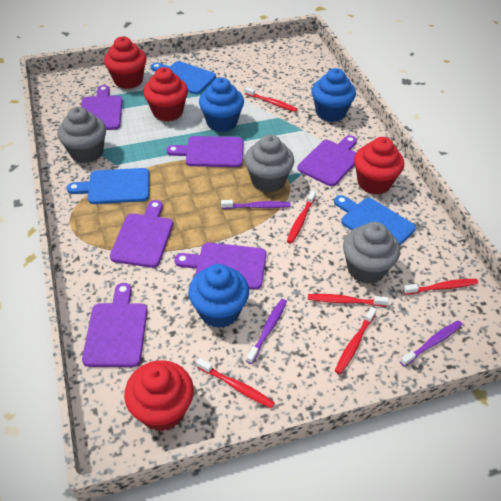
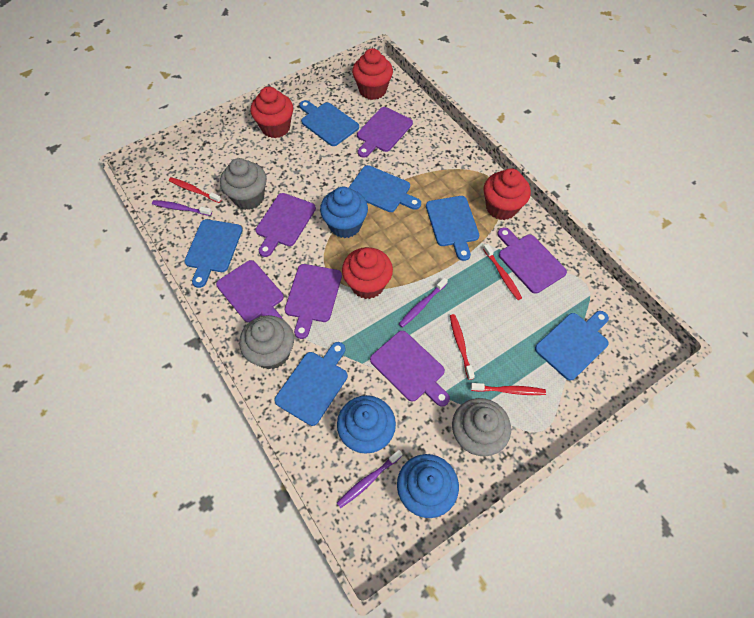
blue cutting board: 3 -> 6
red toothbrush: 6 -> 4

